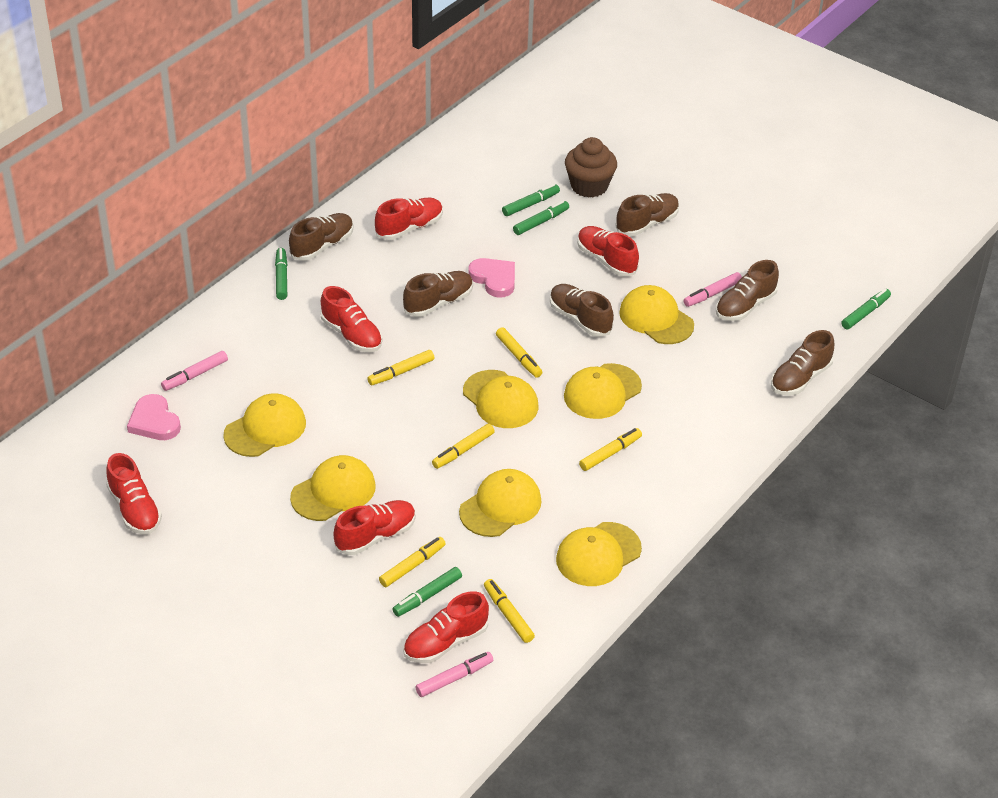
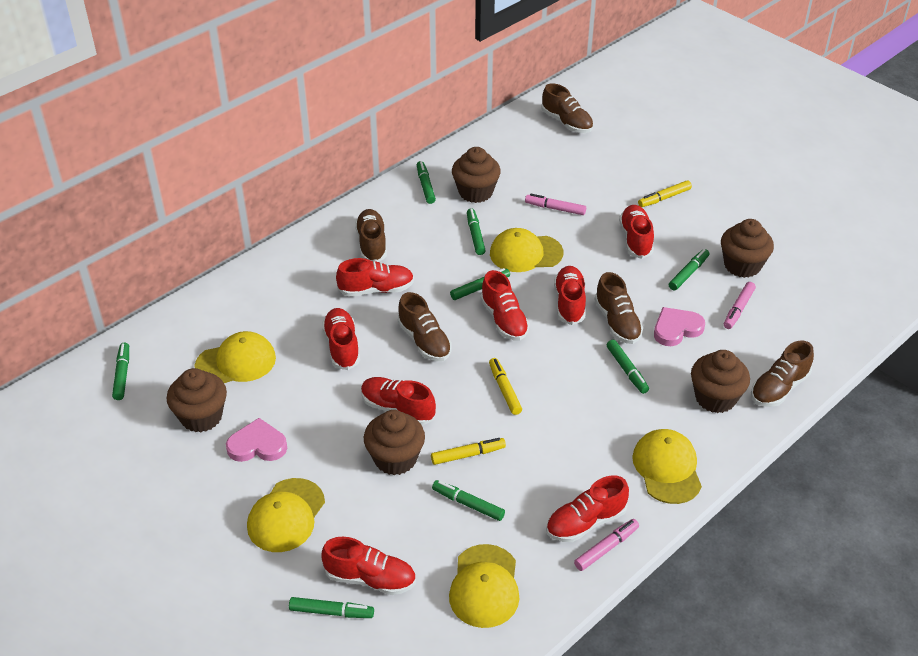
brown cupcake: 1 -> 5
brown shoe: 6 -> 5
green marker: 5 -> 8
red shoe: 6 -> 8
yellow cap: 7 -> 5
yellow marker: 6 -> 3

